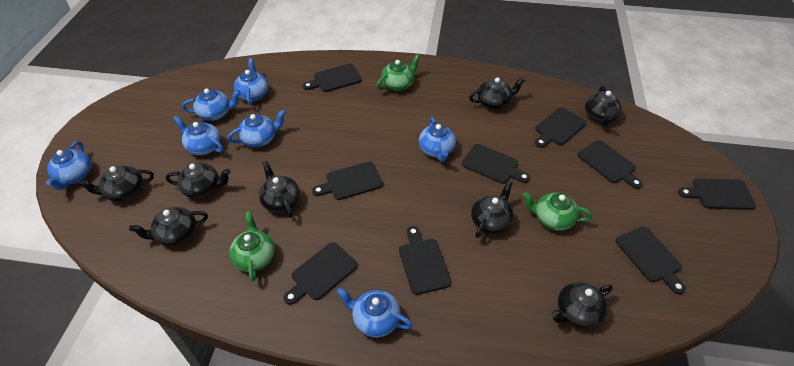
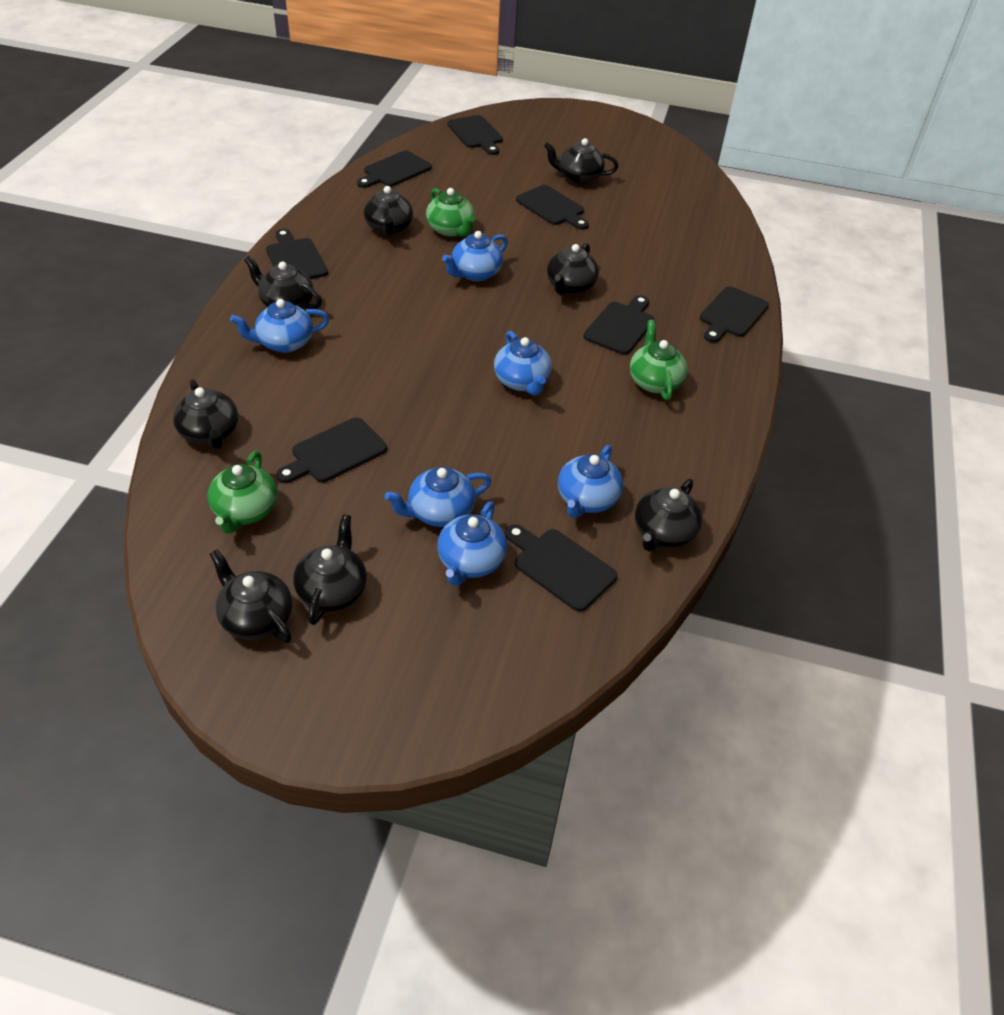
black cutting board: 9 -> 8
blue teapot: 7 -> 6

